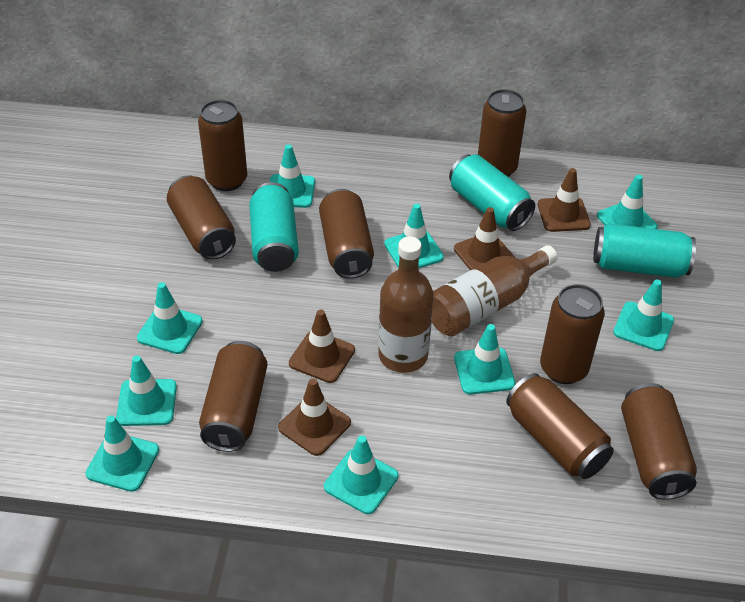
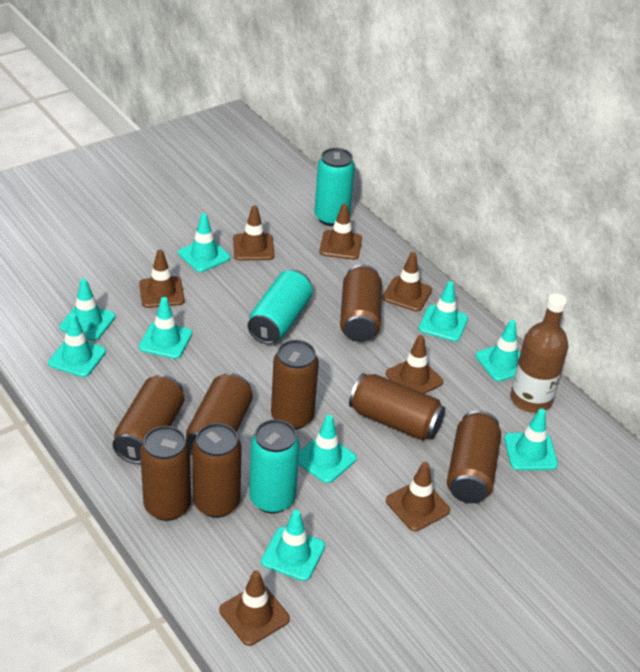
brown bottle: 2 -> 1
brown traffic cone: 4 -> 7

